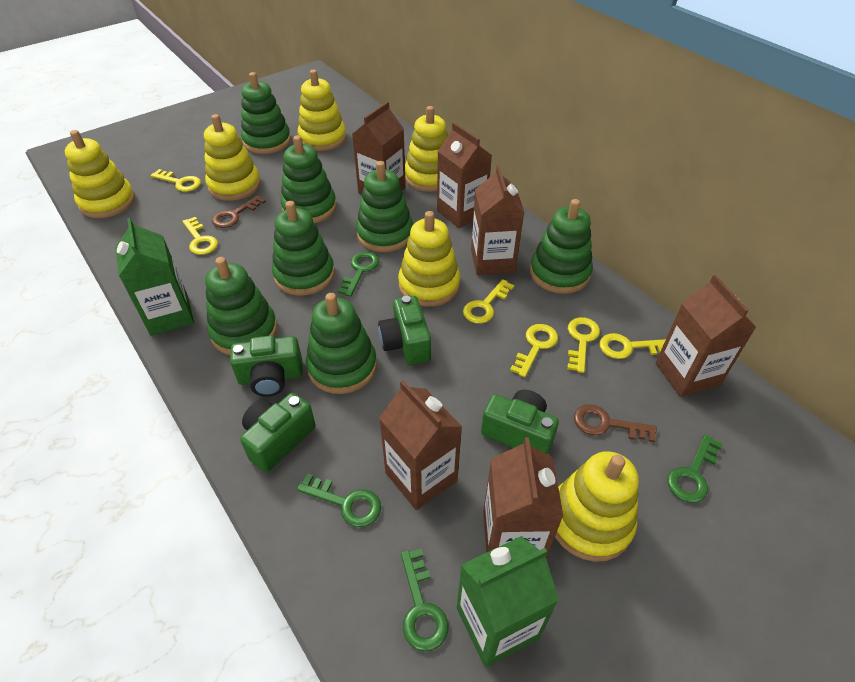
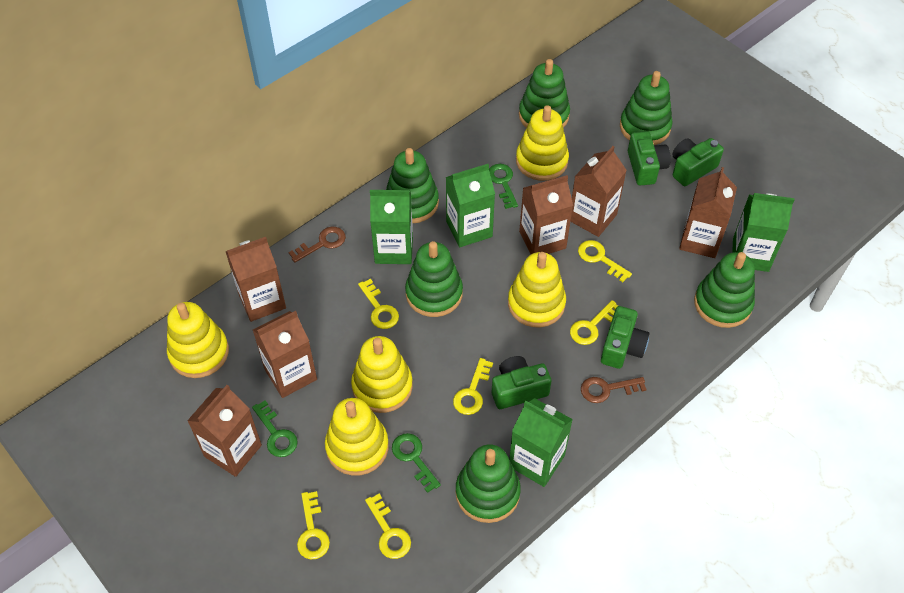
green carton: 2 -> 4
green key: 4 -> 3
green stacking toy: 7 -> 6
yellow stacking toy: 6 -> 5

